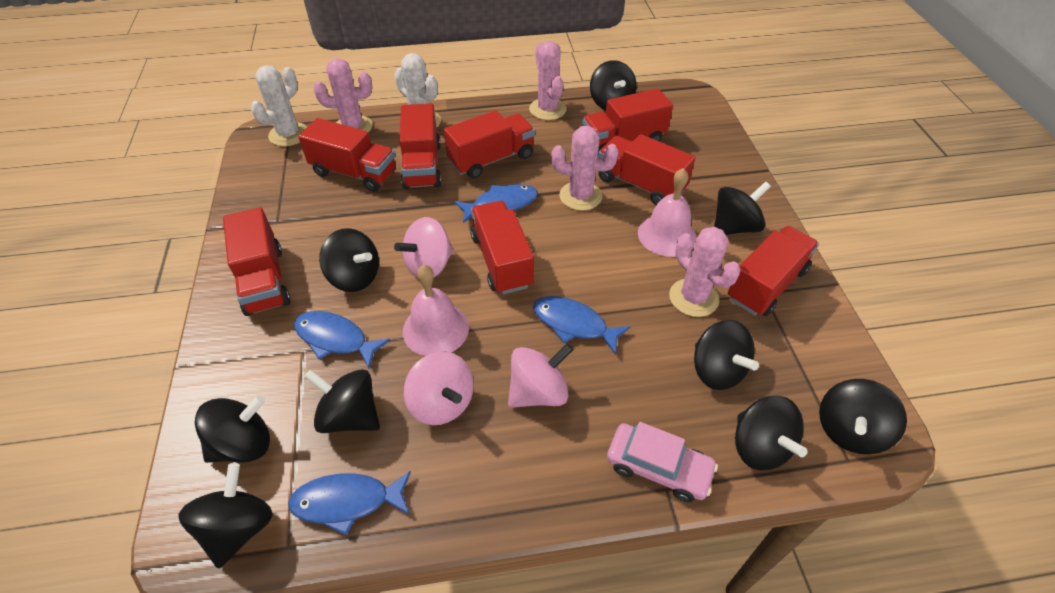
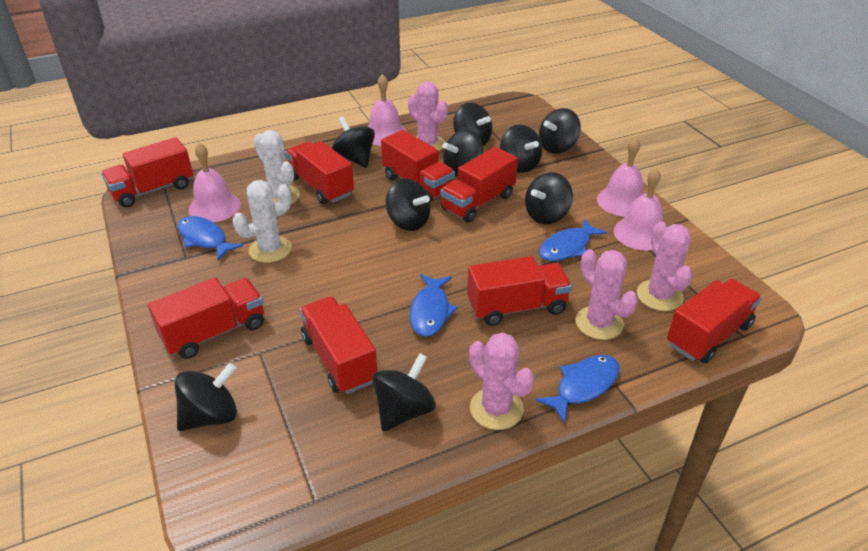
pink bell: 2 -> 4
pink car: 1 -> 0
pink spinning top: 3 -> 0

